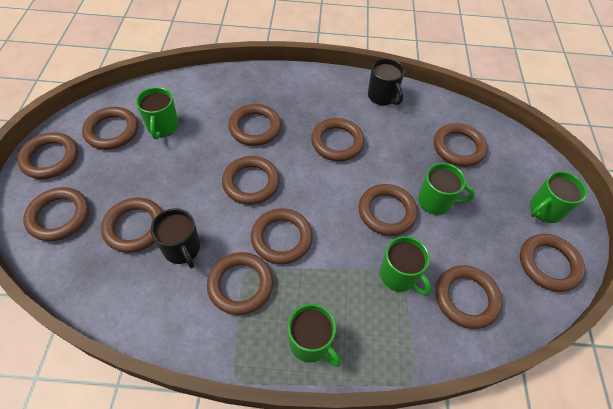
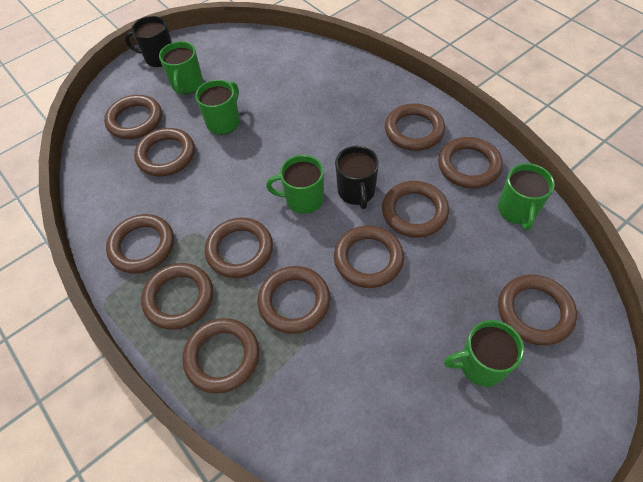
brown ring: 13 -> 12

